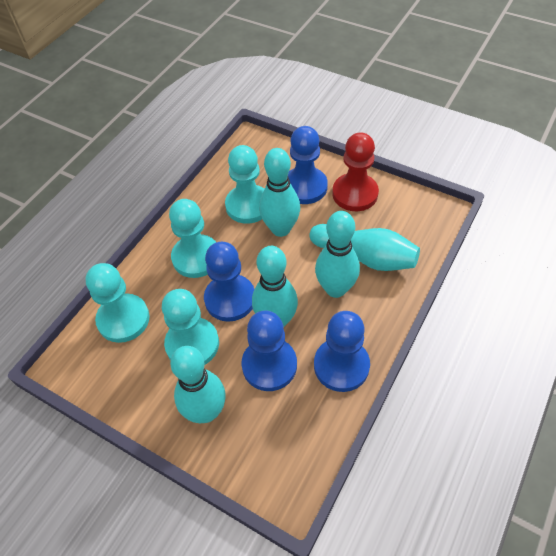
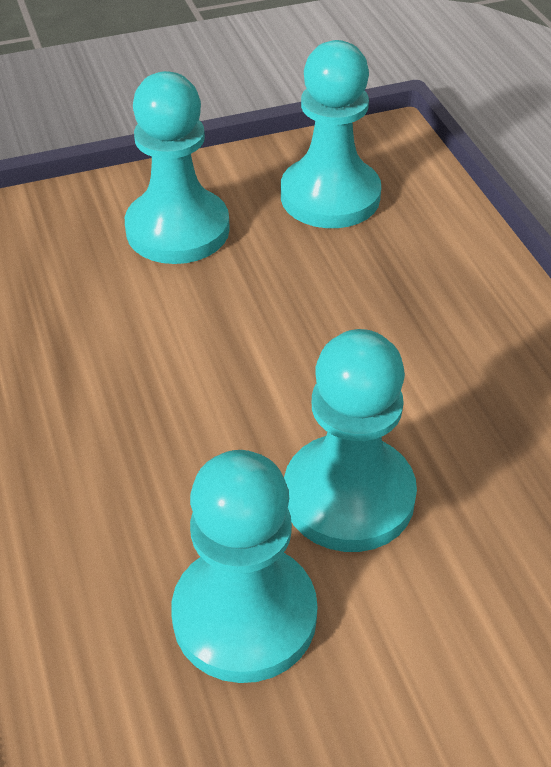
blue pawn: 4 -> 0
red pawn: 1 -> 0
turquoise bowling pin: 5 -> 0

